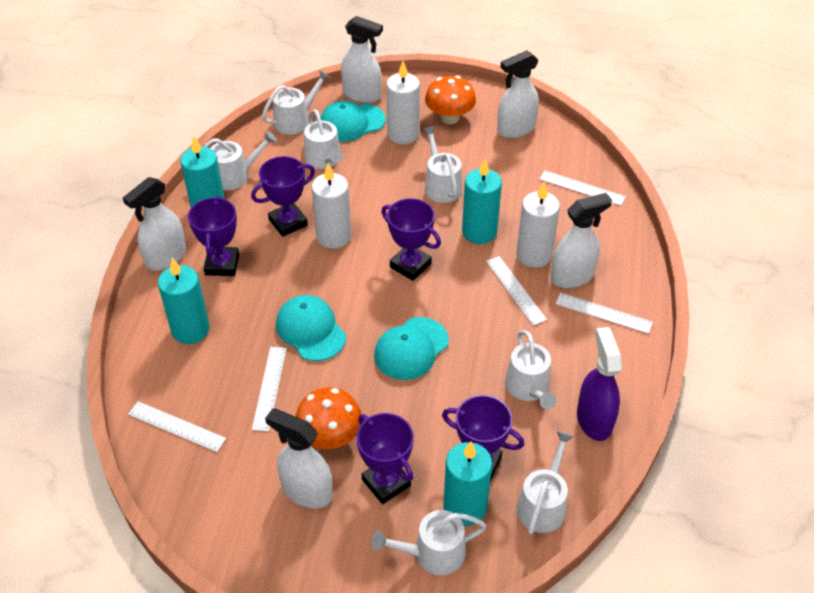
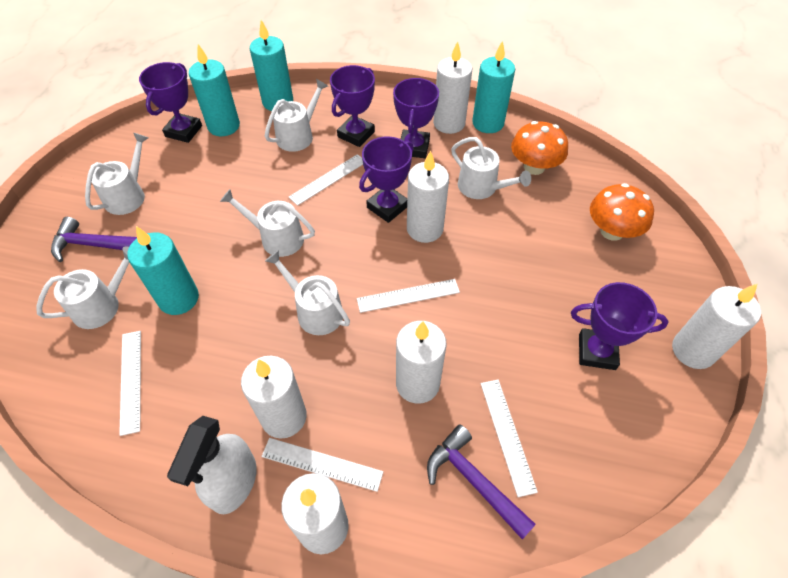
purple hammer: 0 -> 2
purple spray bottle: 1 -> 0
turquoise cap: 3 -> 0
white candle: 3 -> 6
white spray bottle: 5 -> 1
white watering can: 7 -> 6

